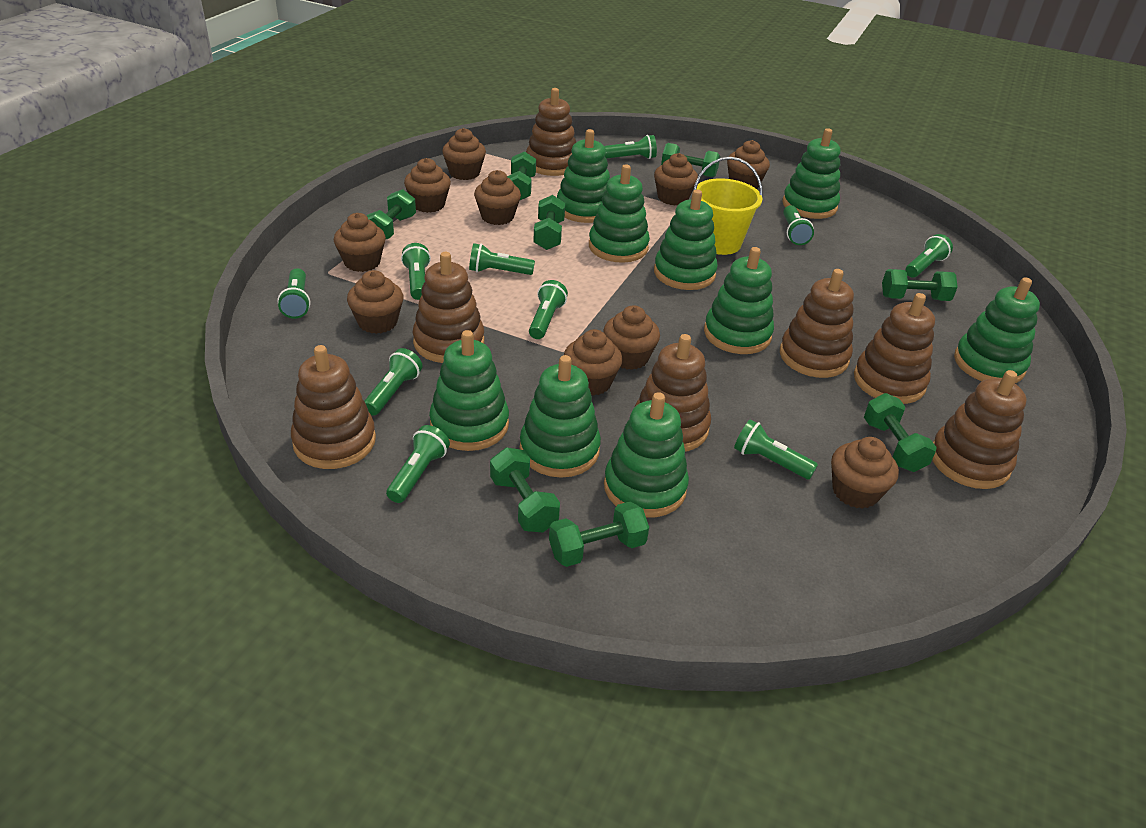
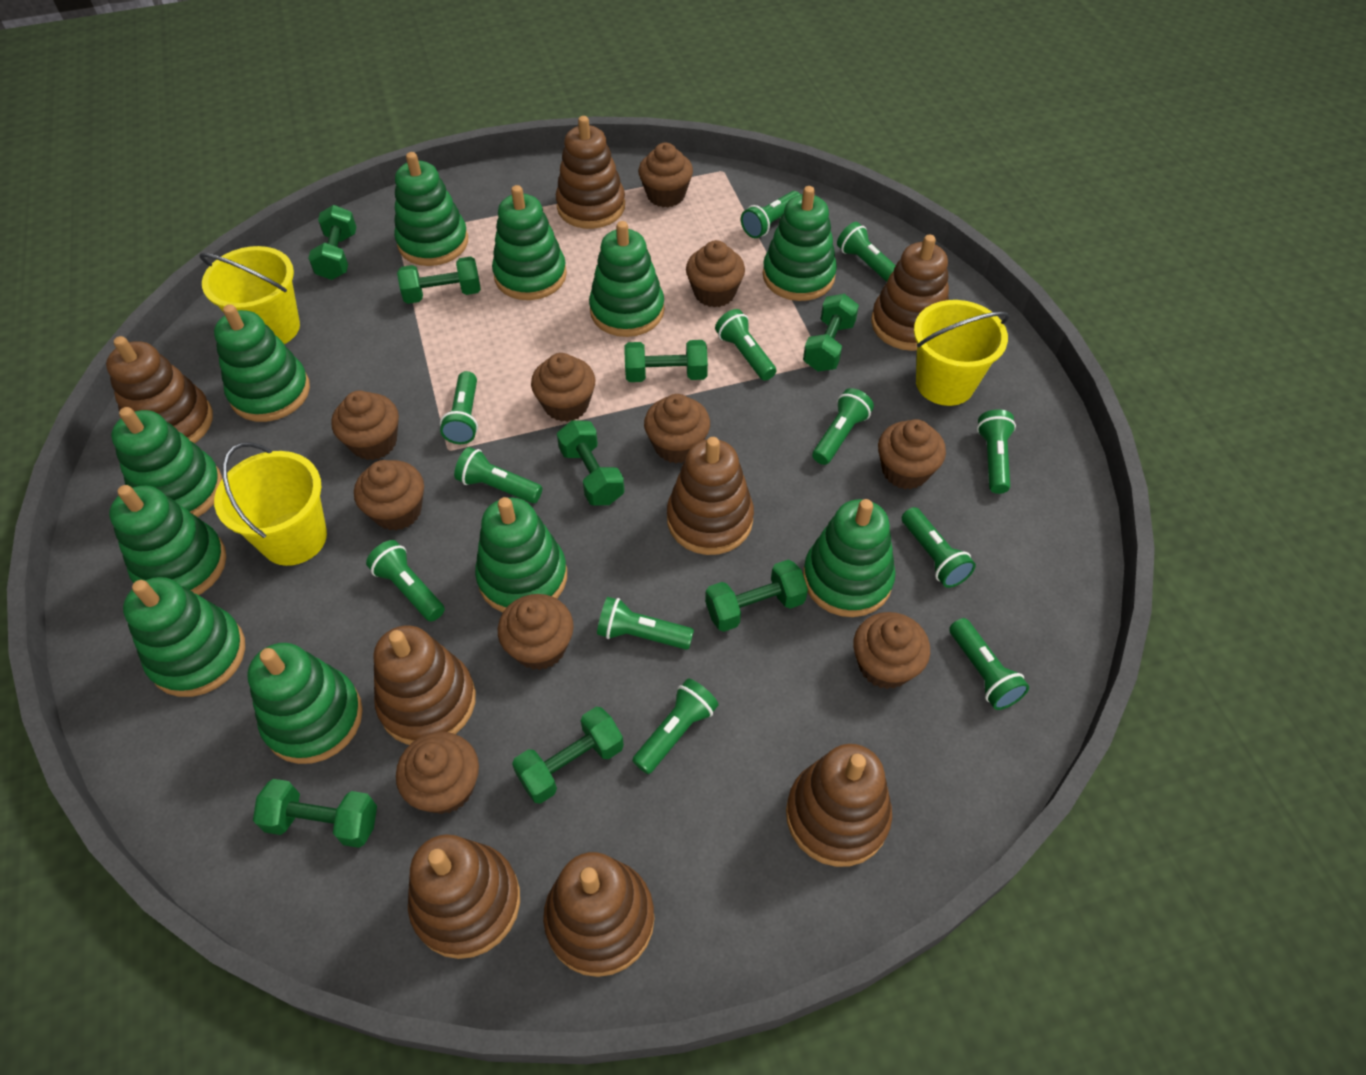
brown stacking toy: 7 -> 8
green flashlight: 10 -> 12
green stacking toy: 9 -> 11
yellow bucket: 1 -> 3

